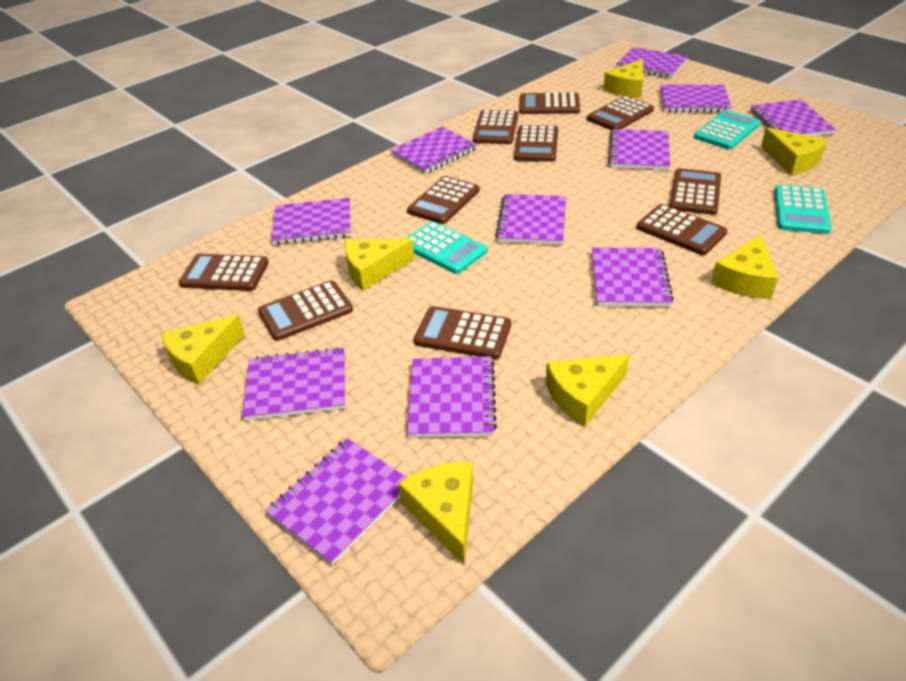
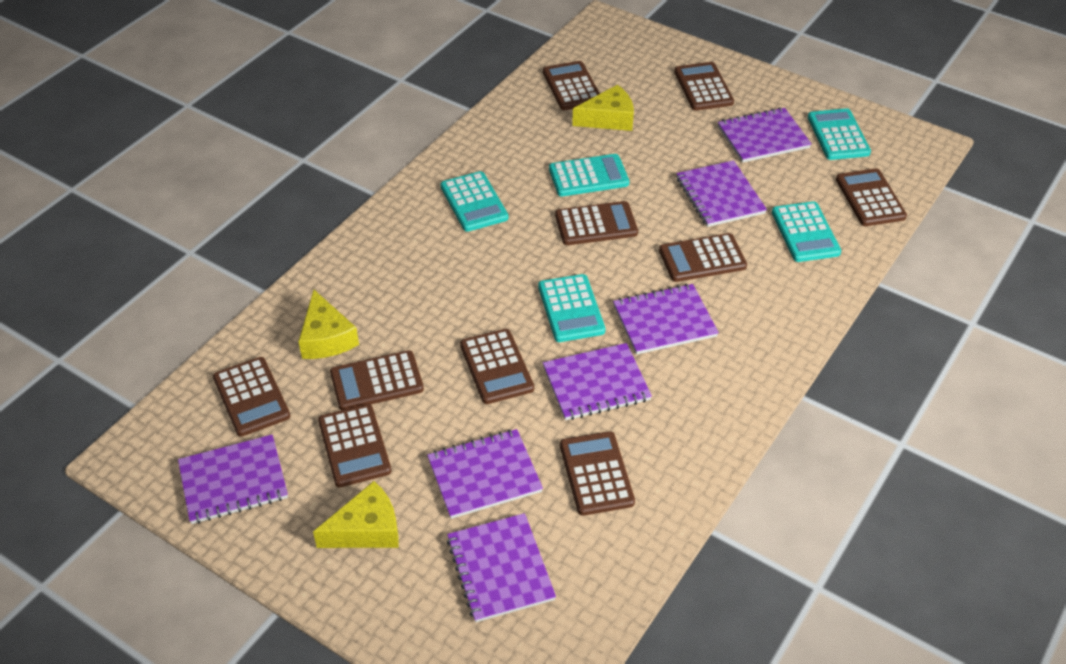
purple notebook: 11 -> 7
turquoise calculator: 3 -> 5
yellow cheese: 7 -> 3

